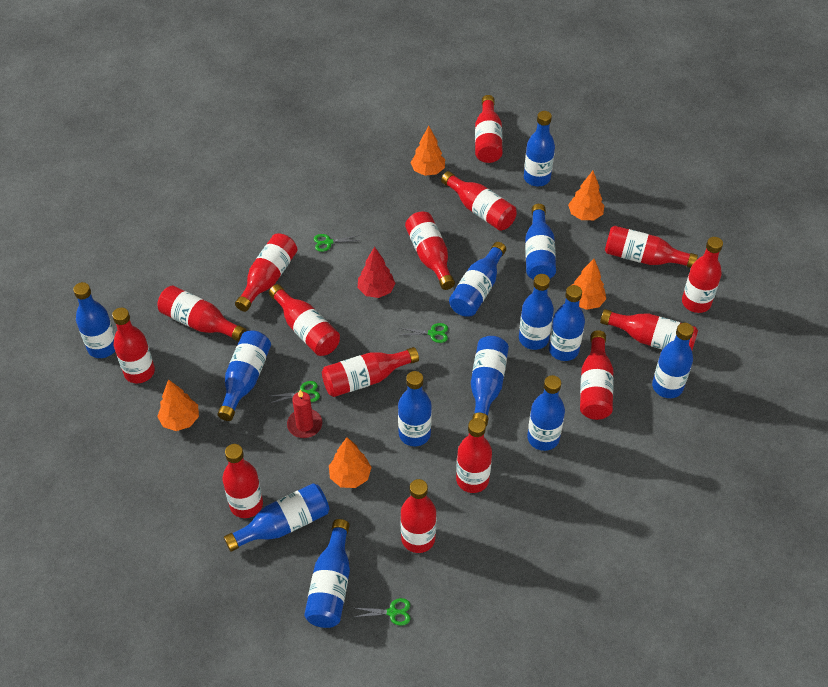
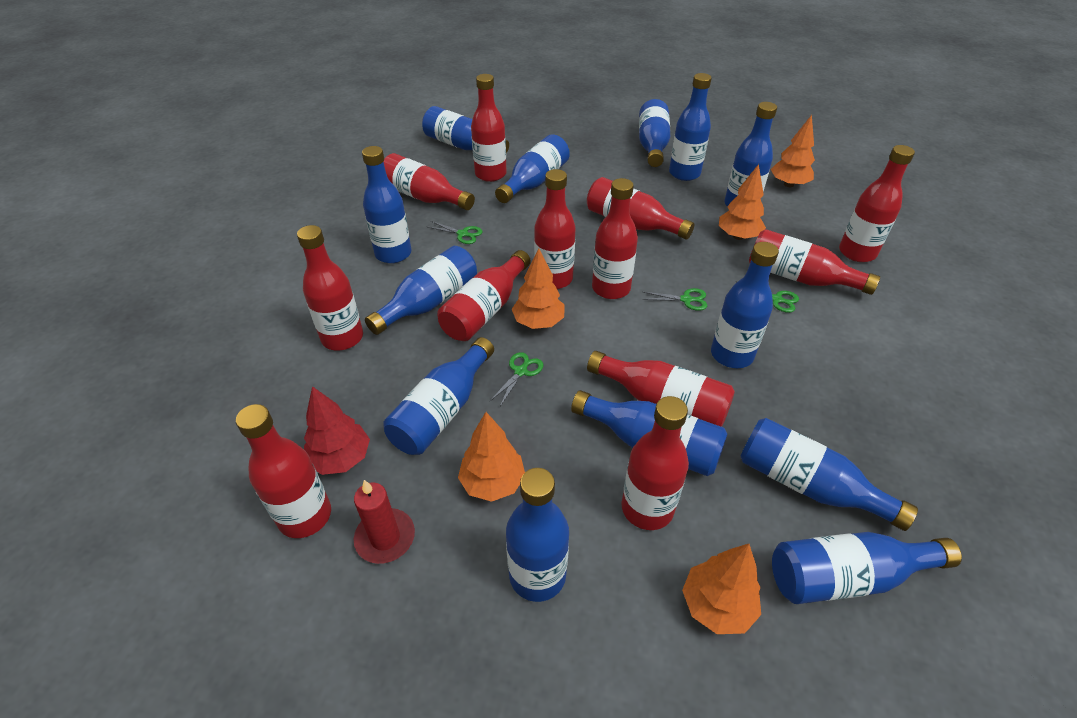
red bottle: 15 -> 12

